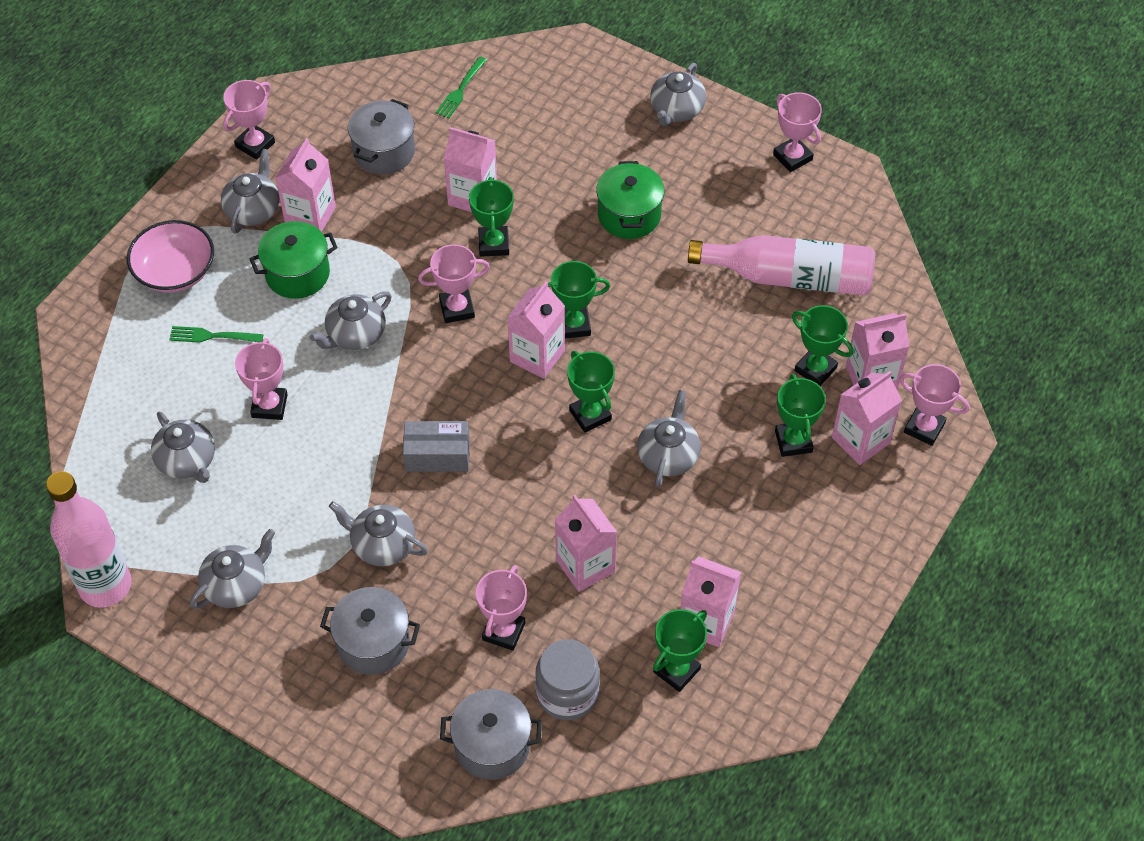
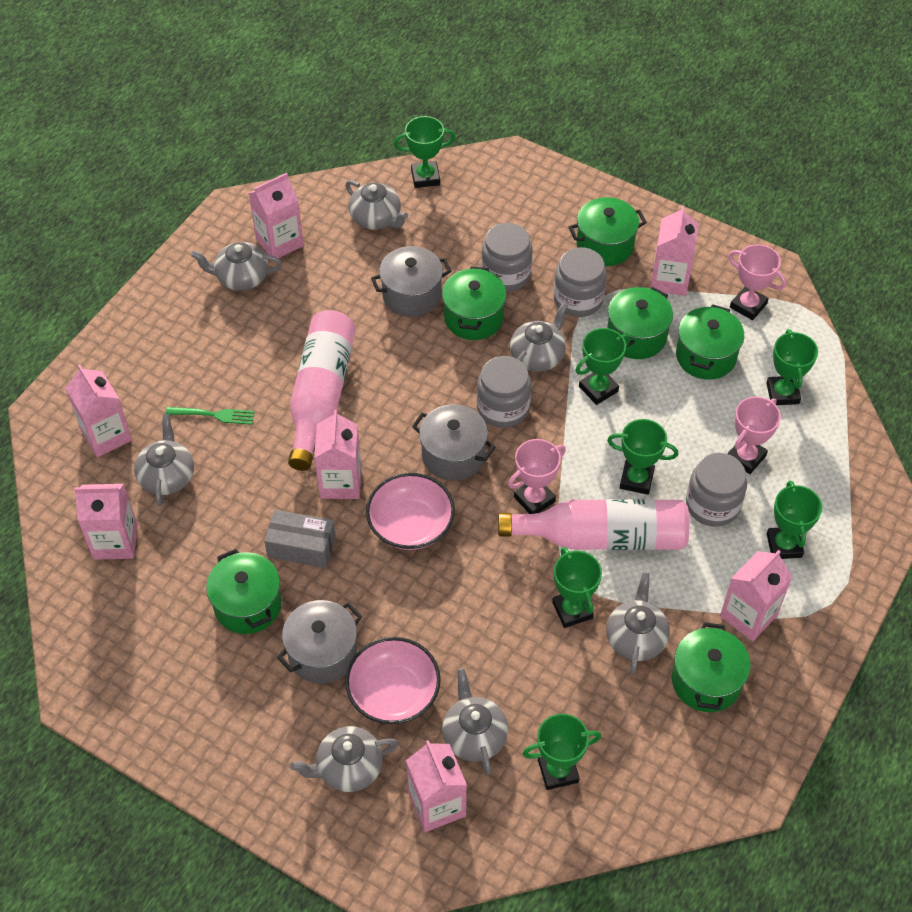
green fork: 2 -> 1
green pot: 2 -> 6
green trophy: 6 -> 7
grey jar: 1 -> 4
pink bowl: 1 -> 2
pink trophy: 6 -> 3

